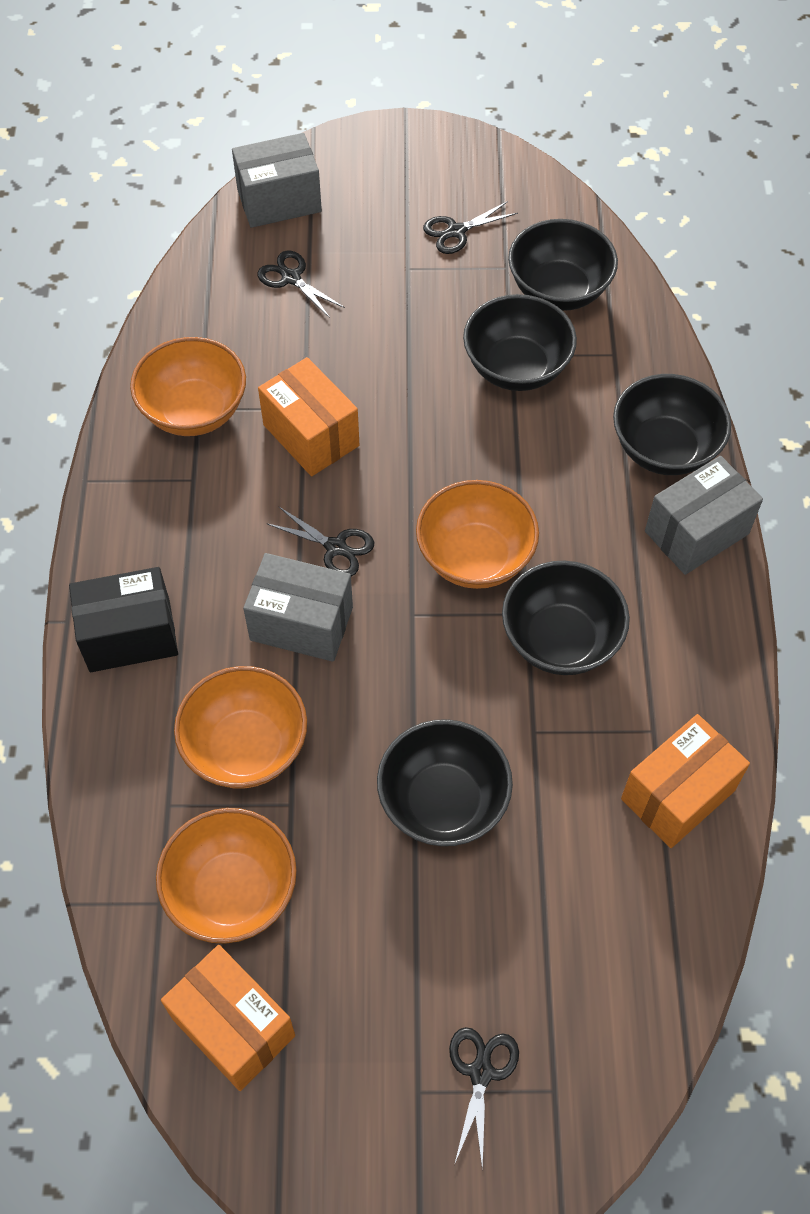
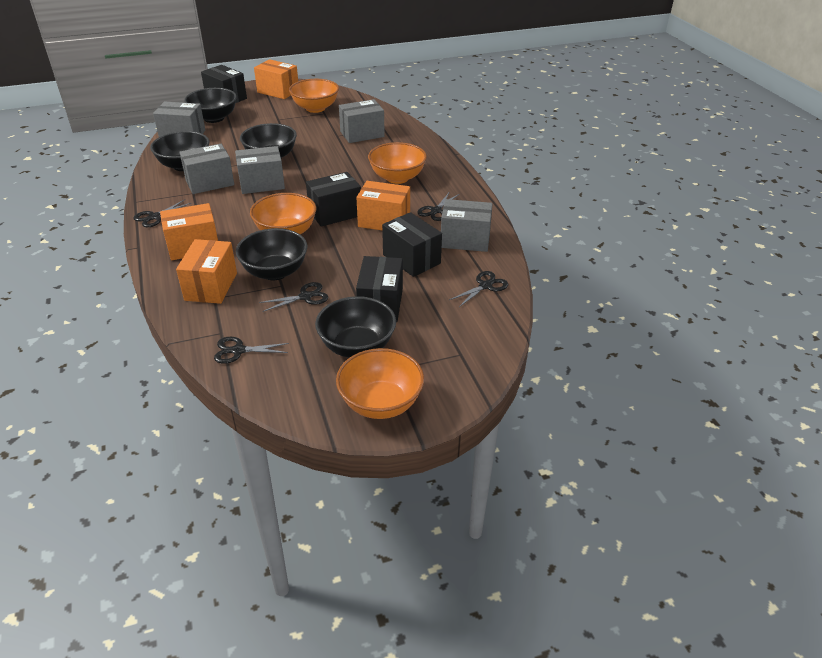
black box: 1 -> 4
black scissors: 4 -> 5
grey box: 3 -> 5
orange box: 3 -> 4

